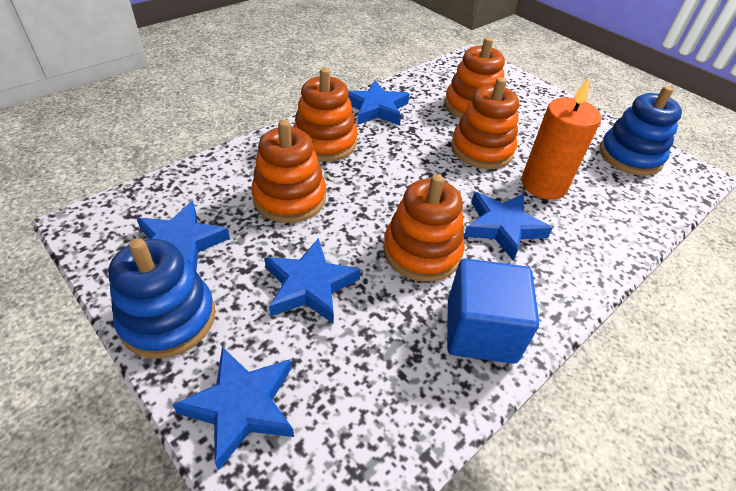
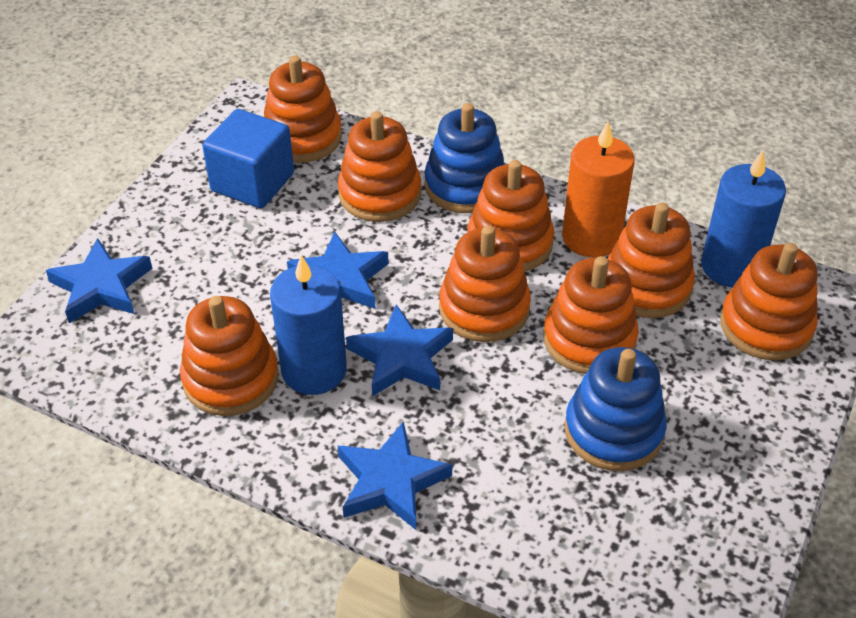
blue candle: 0 -> 2
blue star: 5 -> 4
orange stacking toy: 5 -> 8

